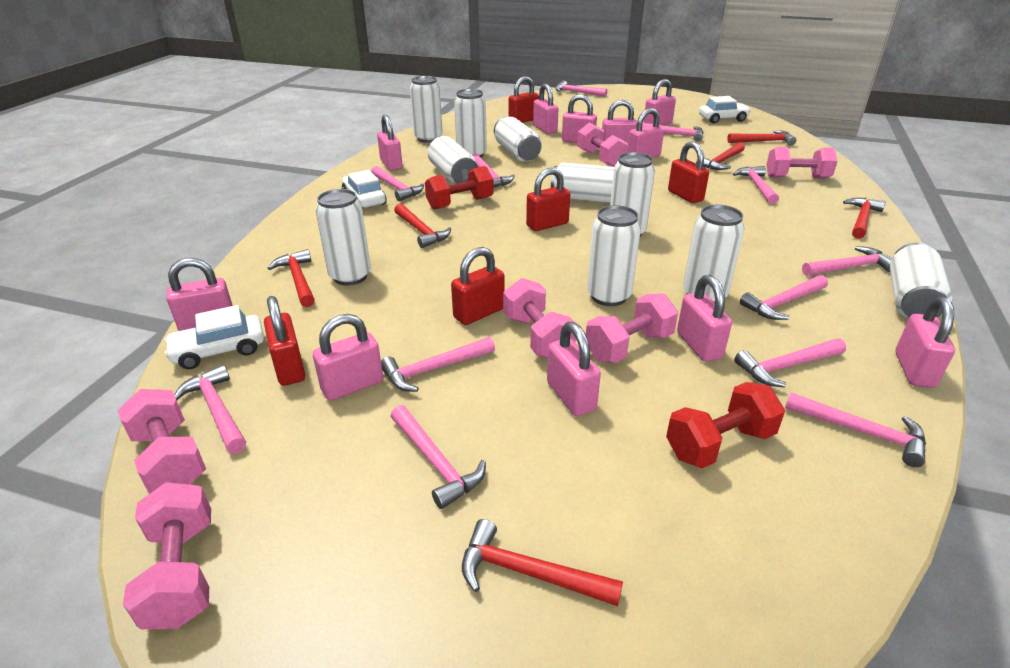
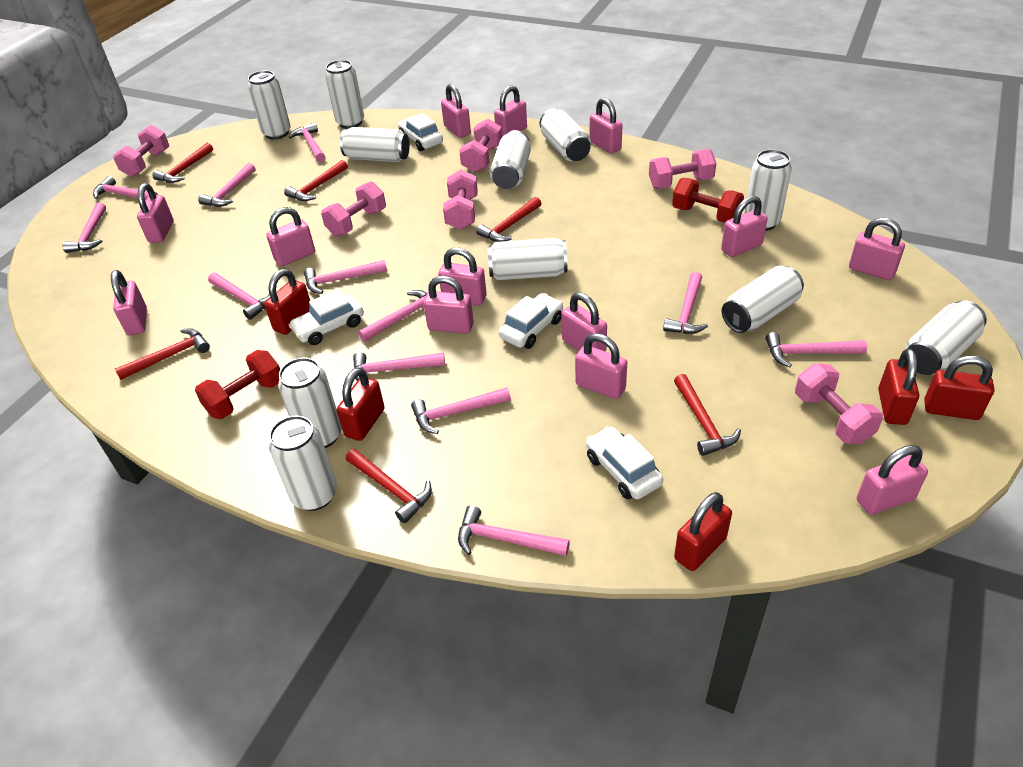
pink padlock: 11 -> 13
white can: 10 -> 11
white car: 3 -> 4

